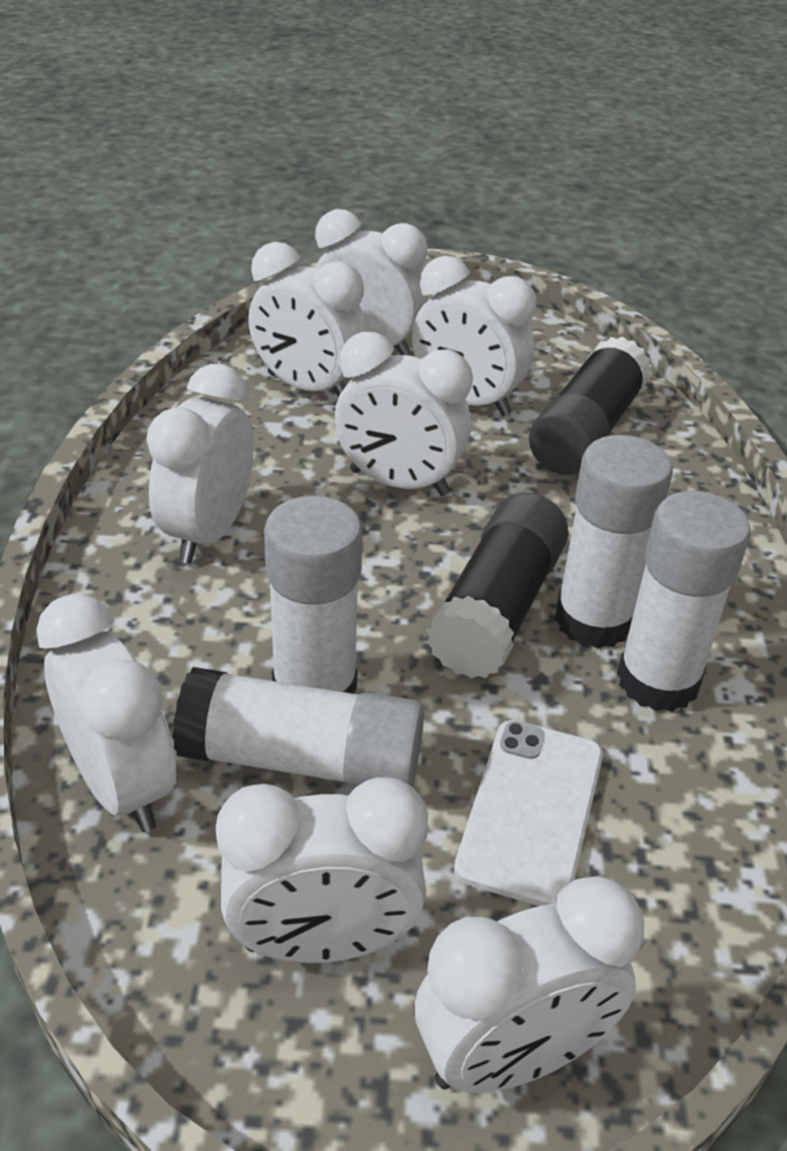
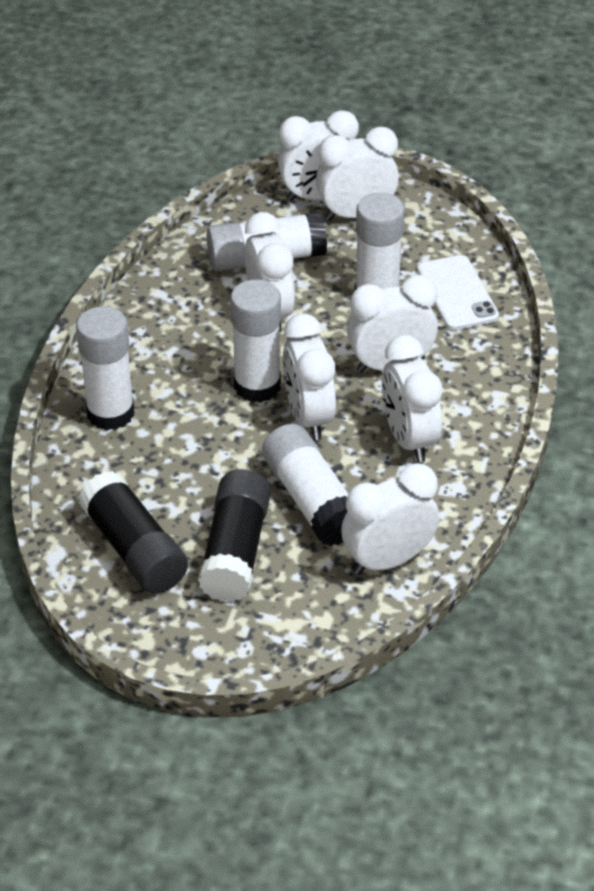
white clock: 8 -> 7
white glue stick: 4 -> 5

